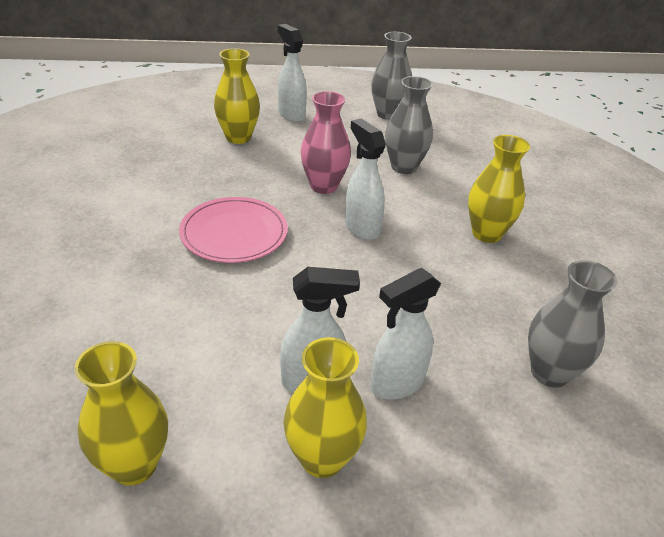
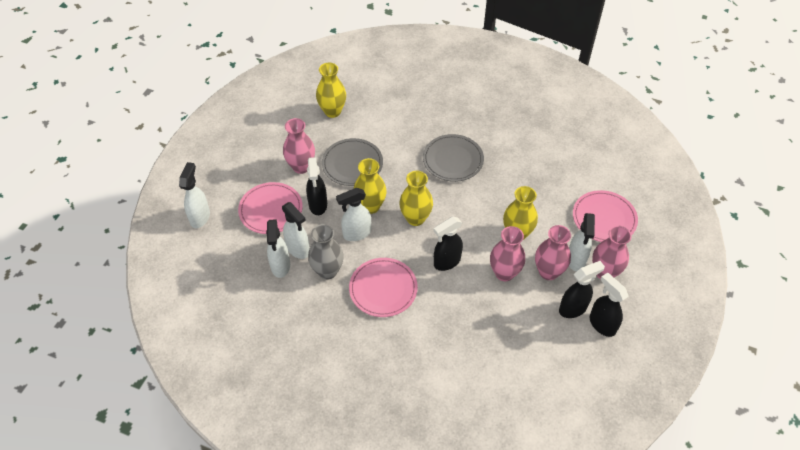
black spray bottle: 0 -> 4
grey plate: 0 -> 2
grey vase: 3 -> 1
pink plate: 1 -> 3
pink vase: 1 -> 4
white spray bottle: 4 -> 5

